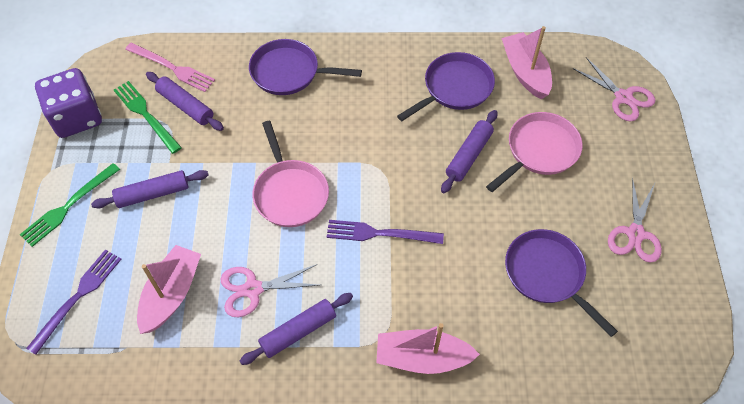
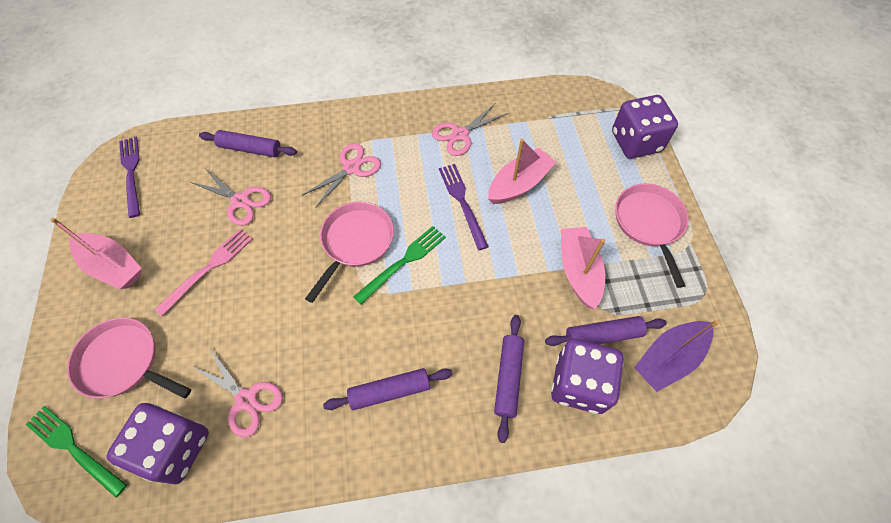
pink pan: 2 -> 3
pink scissors: 3 -> 4
purple boat: 0 -> 1
purple dice: 1 -> 3
purple pan: 3 -> 0

